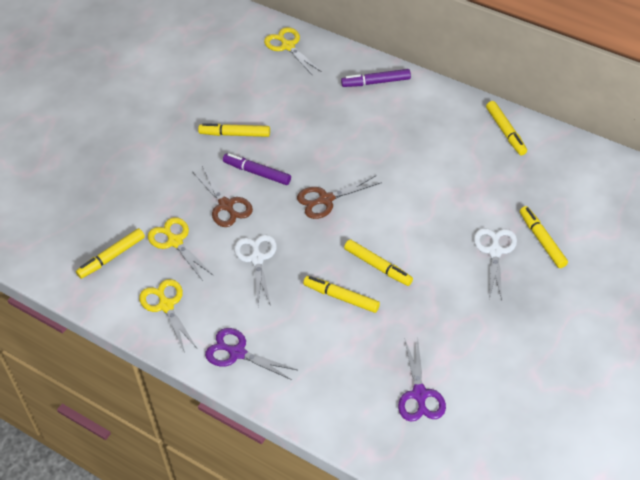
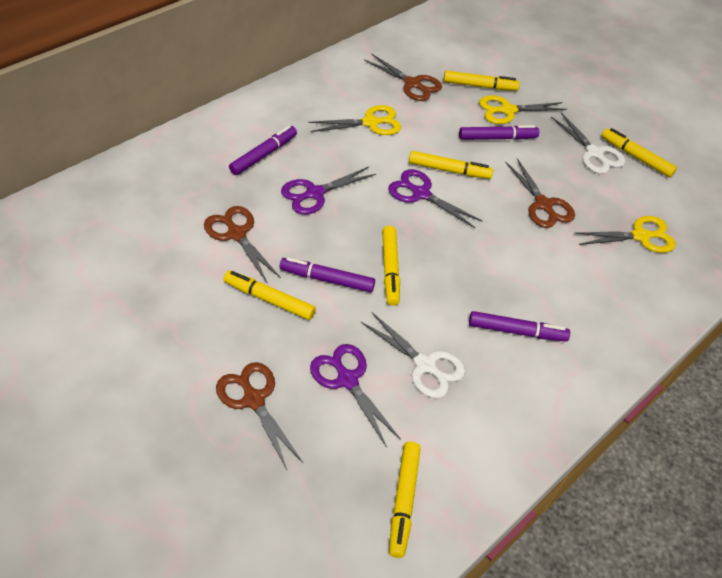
brown scissors: 2 -> 4
purple marker: 2 -> 4
purple scissors: 2 -> 3

